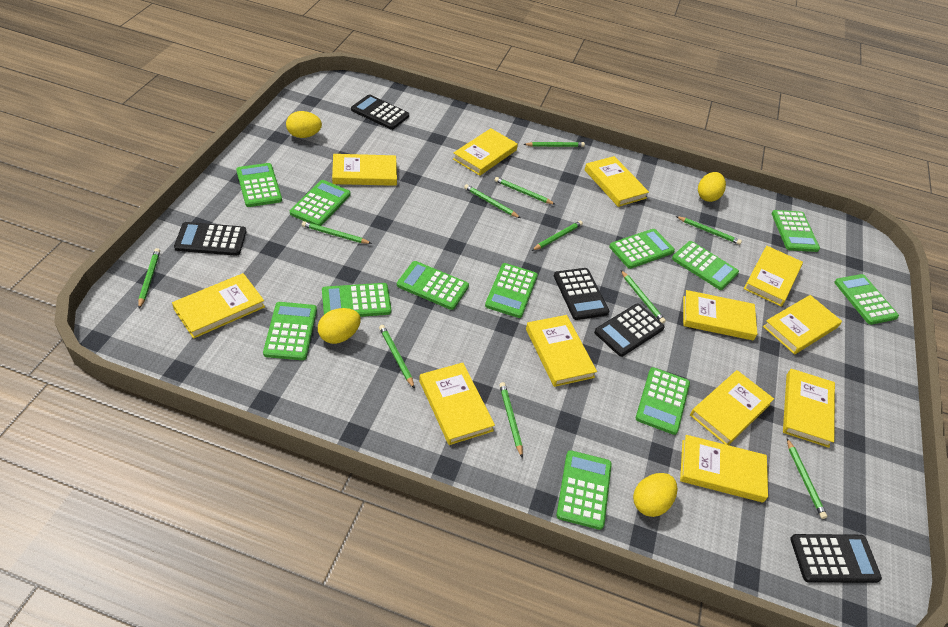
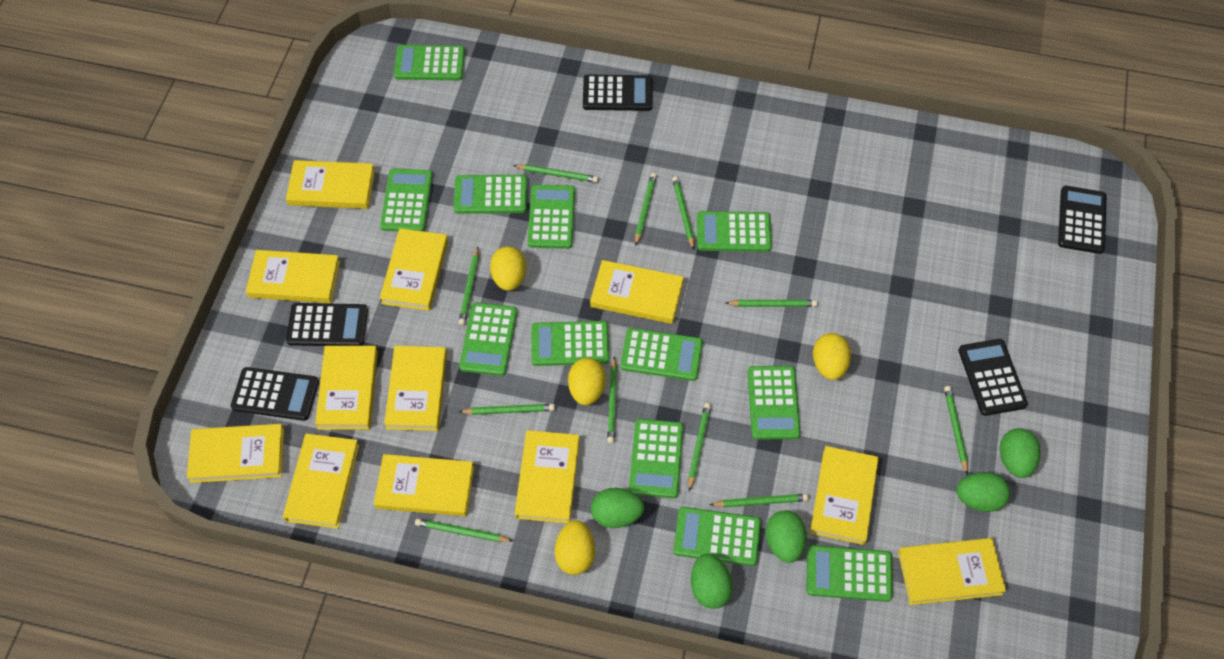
green egg: 0 -> 5

